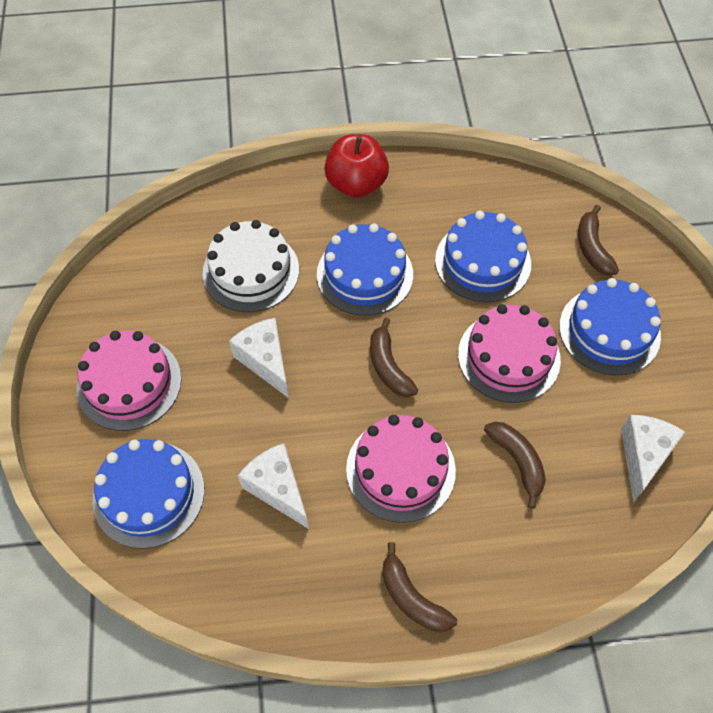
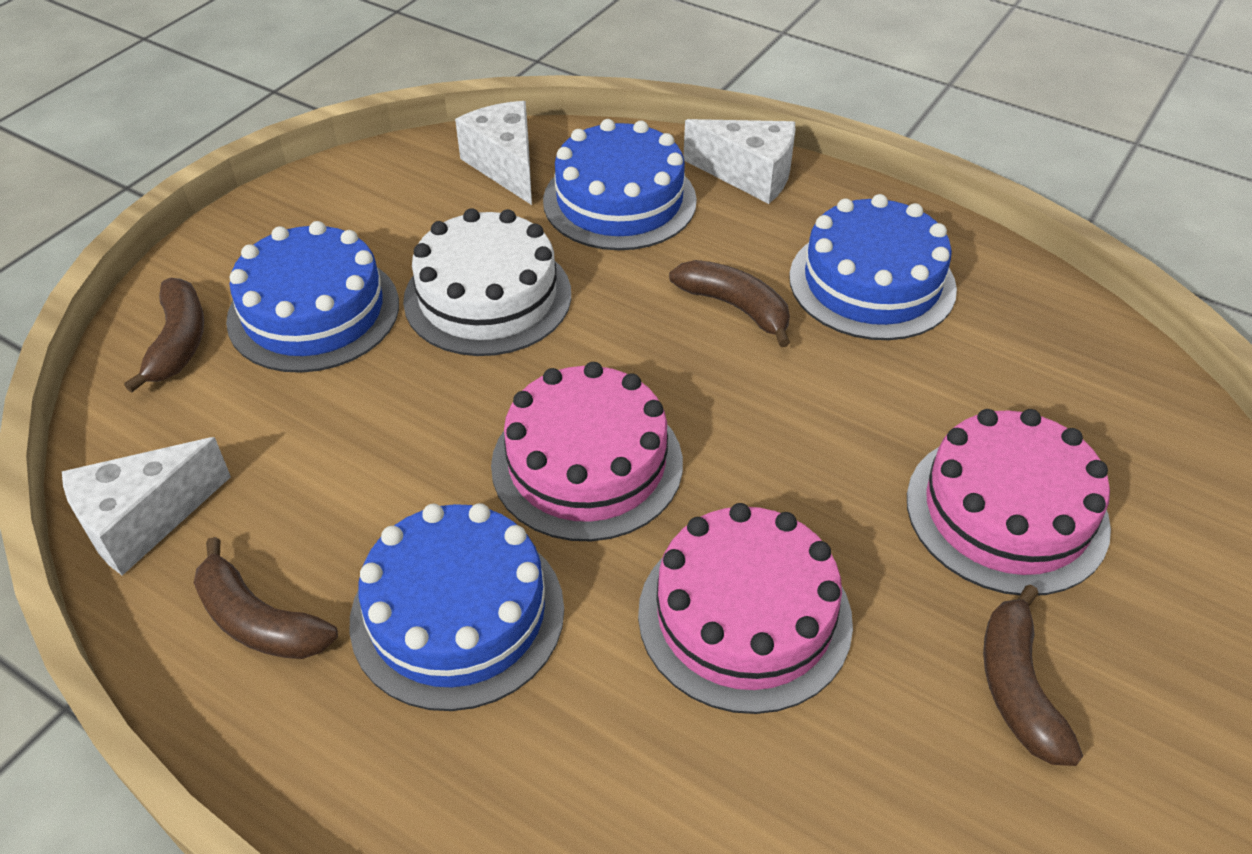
red apple: 1 -> 0

